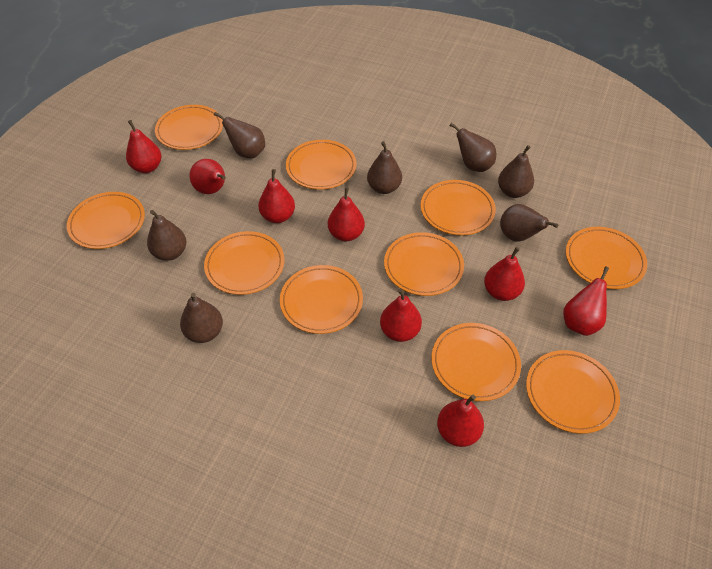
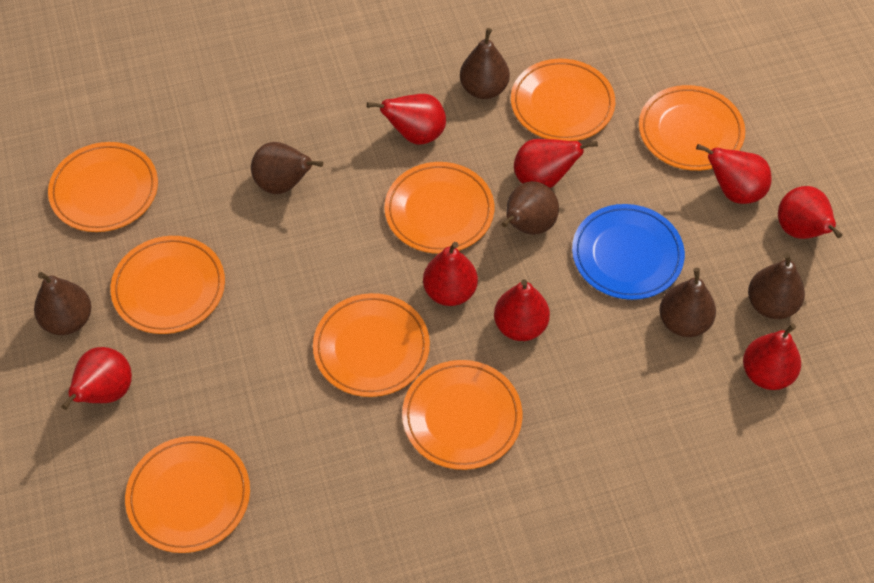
blue plate: 0 -> 1
brown pear: 7 -> 6
orange plate: 10 -> 8

